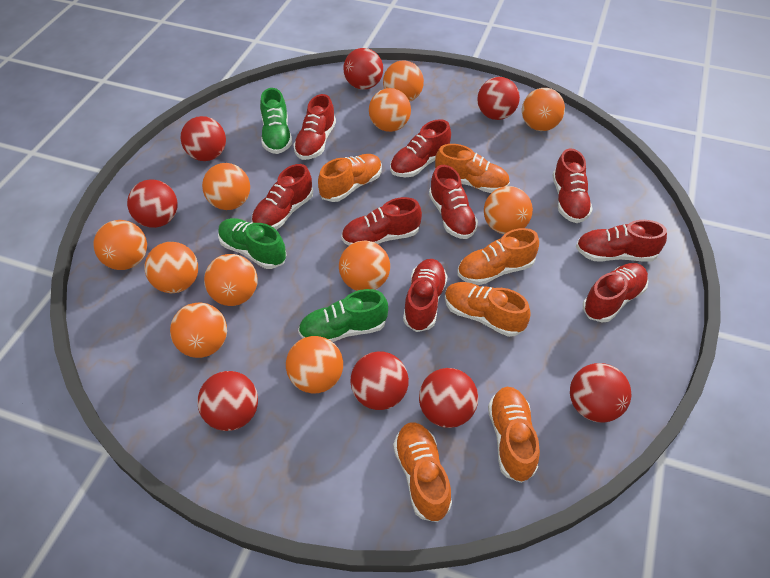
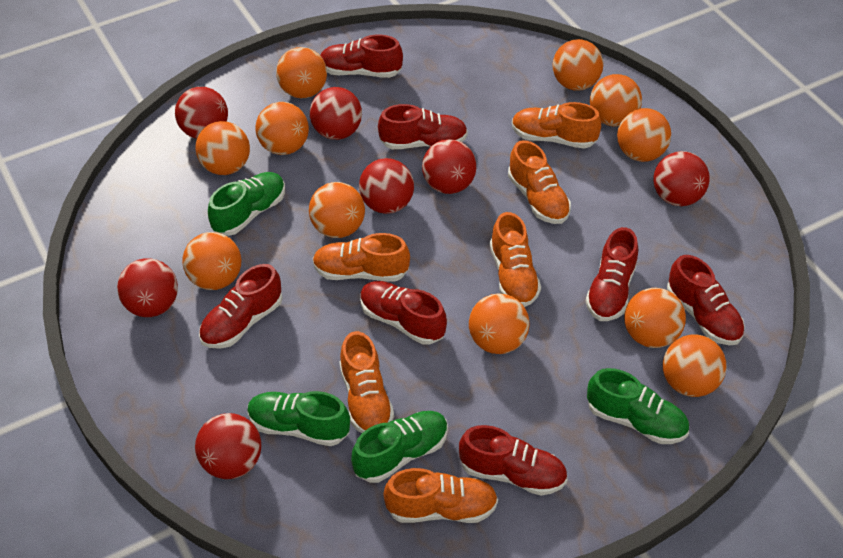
green shoe: 3 -> 4
red ball: 8 -> 7
red shoe: 9 -> 7

